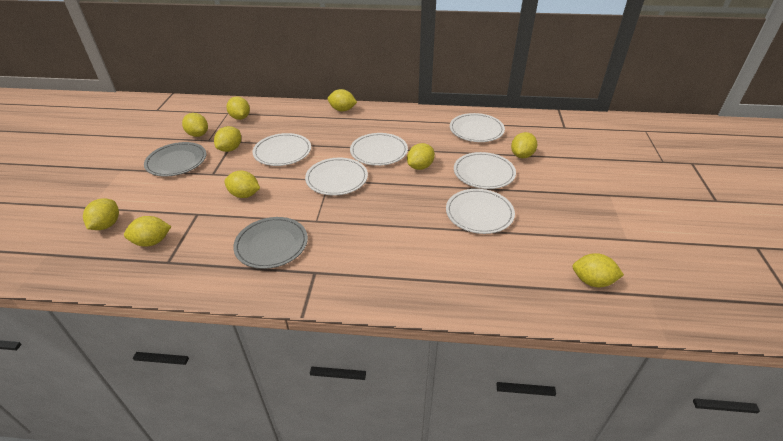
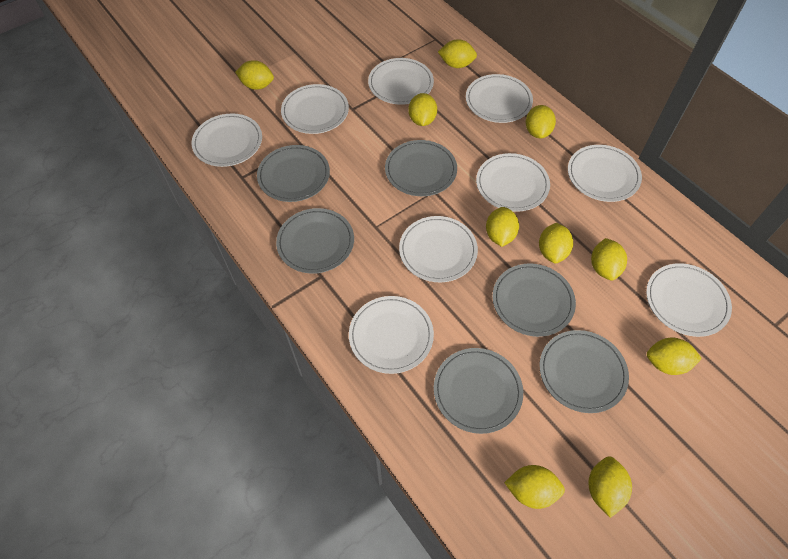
grey plate: 2 -> 6
white plate: 6 -> 9

